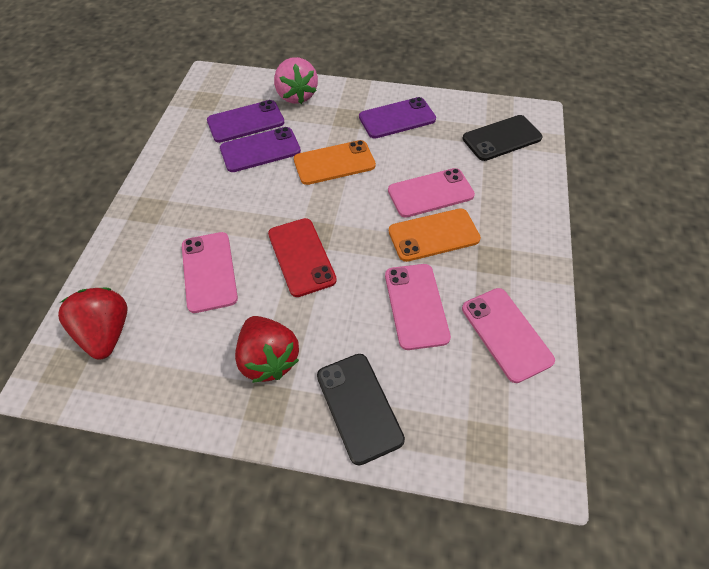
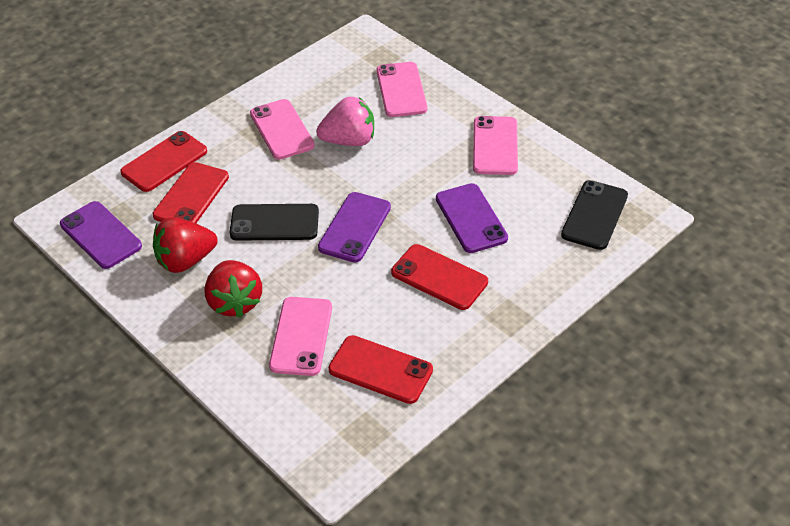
orange phone: 2 -> 0
red phone: 1 -> 4

